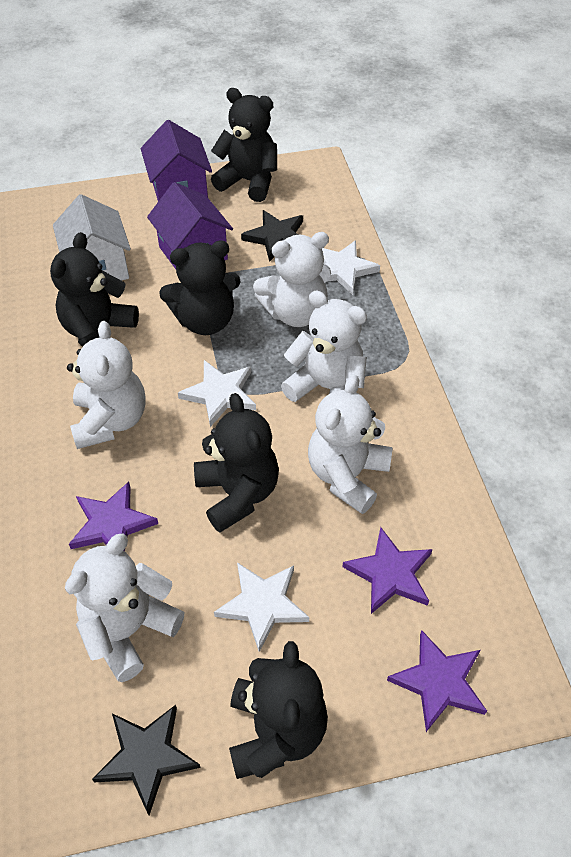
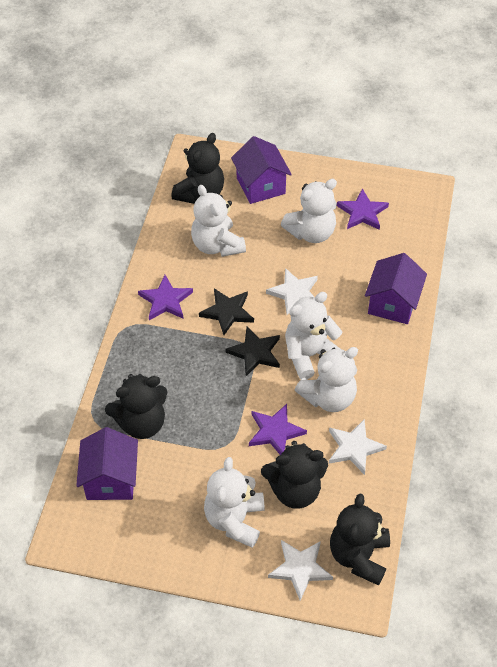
black teddy bear: 5 -> 4
purple house: 2 -> 3
white house: 1 -> 0

